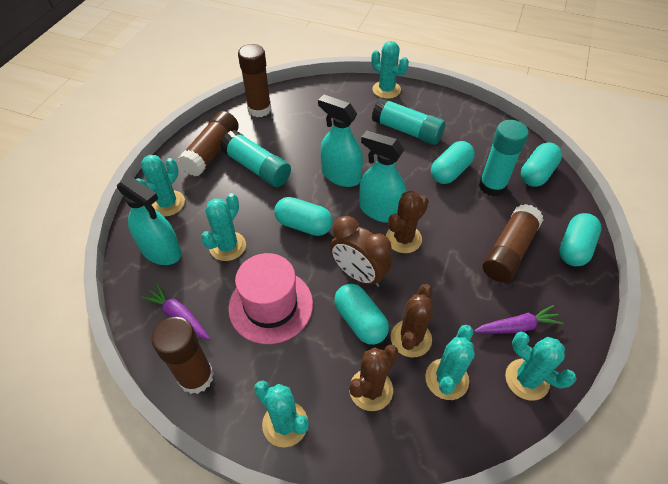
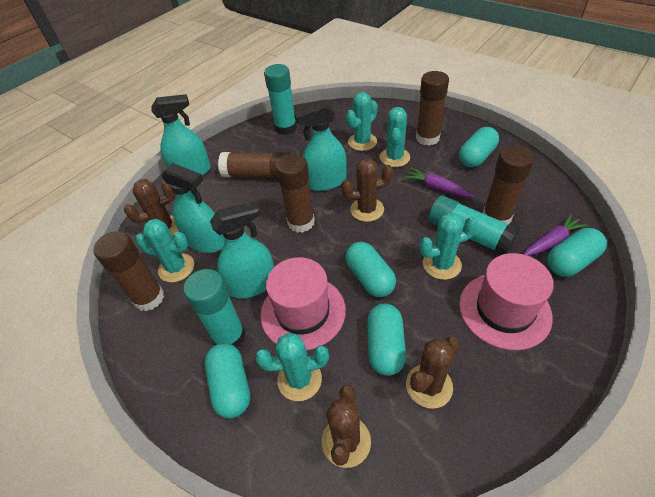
brown cactus: 3 -> 4
brown clock: 1 -> 0
brown glue stick: 4 -> 5
pink hat: 1 -> 2
turquoise cactus: 6 -> 5
turquoise spray bottle: 3 -> 4

